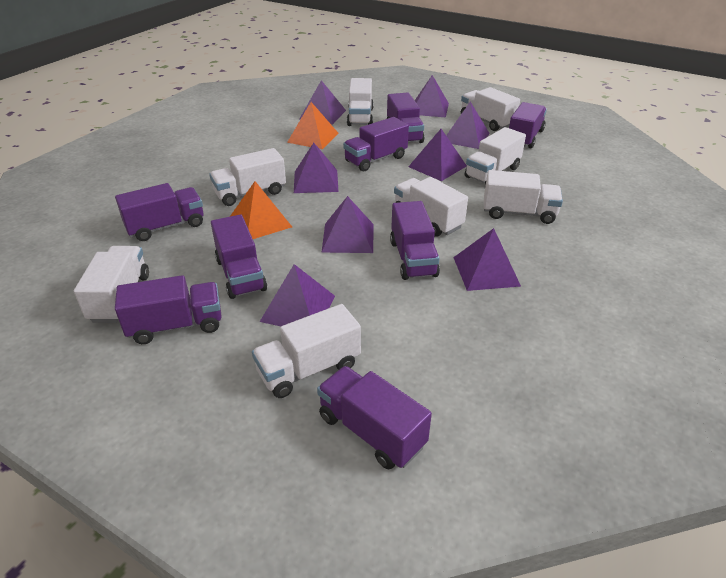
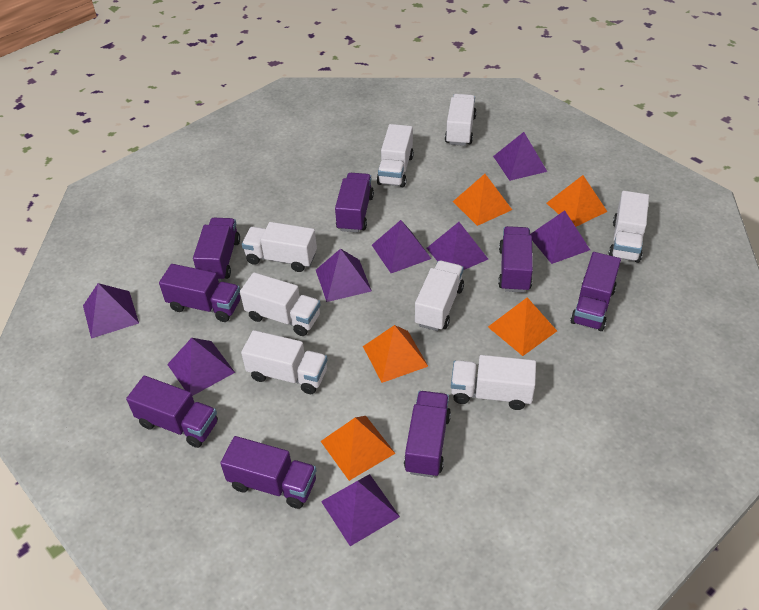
orange pyramid: 2 -> 5

